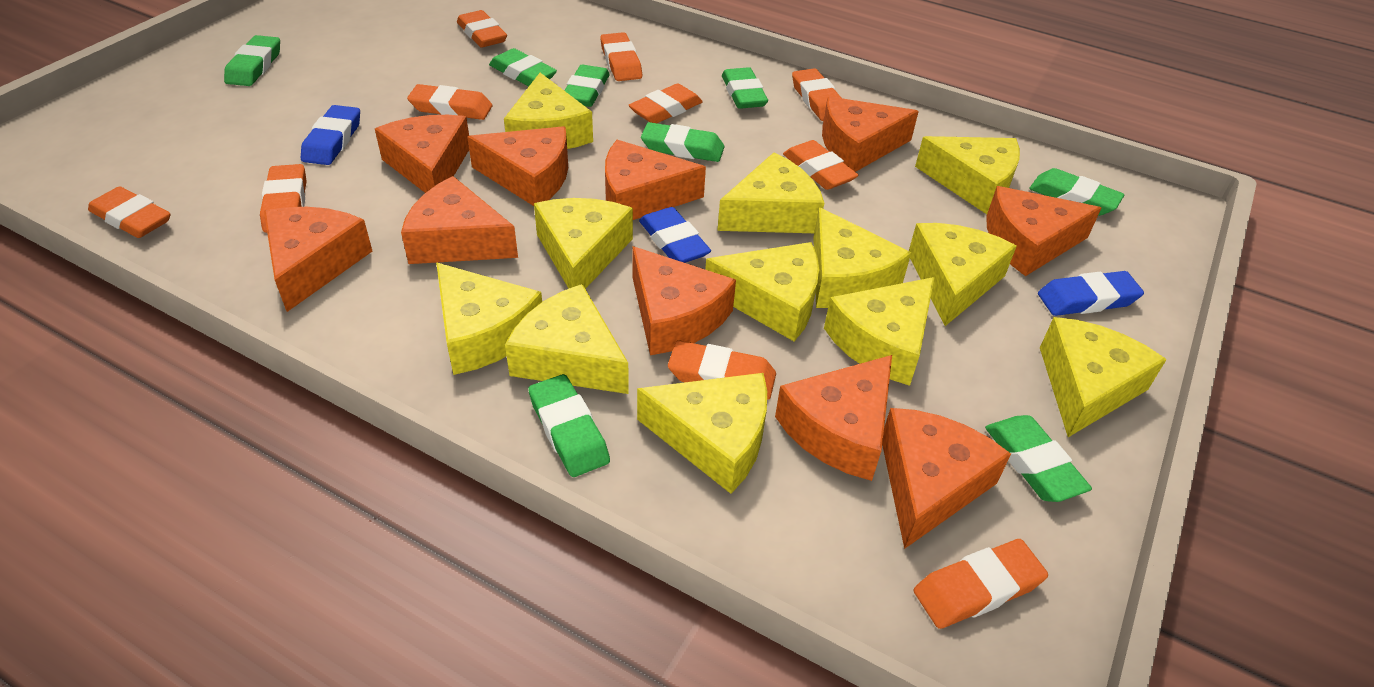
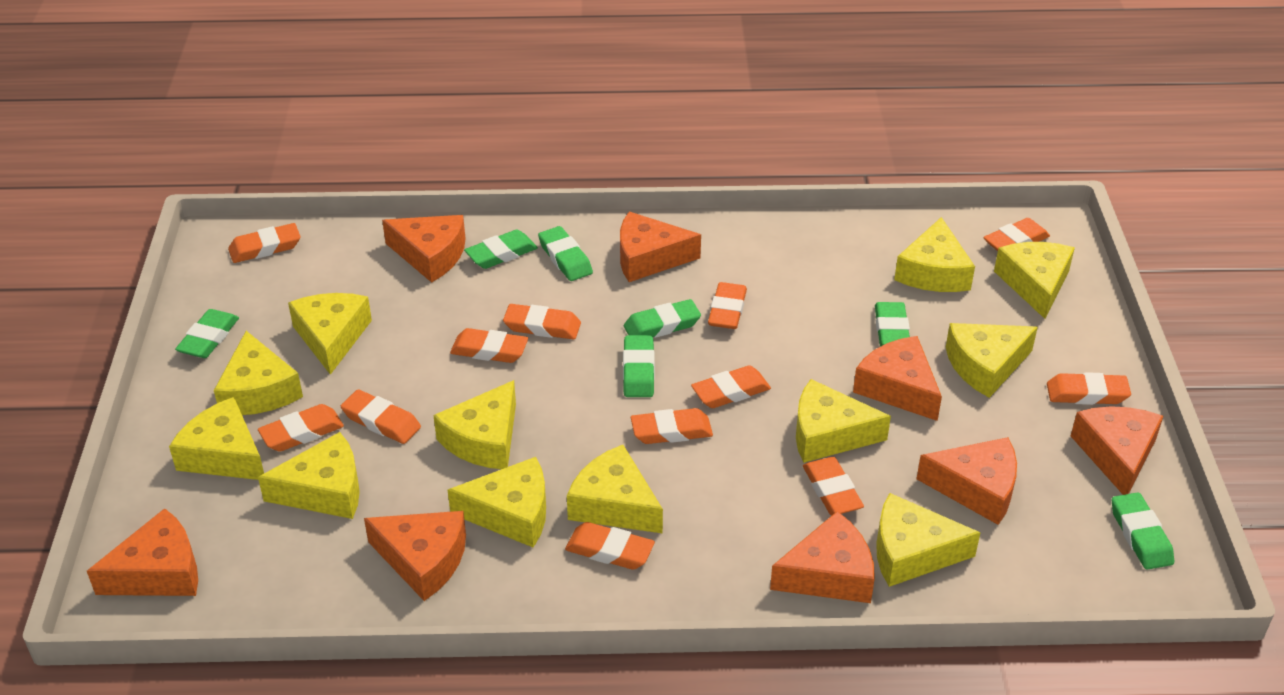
blue eraser: 3 -> 0
green eraser: 8 -> 7
orange cheese: 10 -> 8
orange eraser: 10 -> 12

